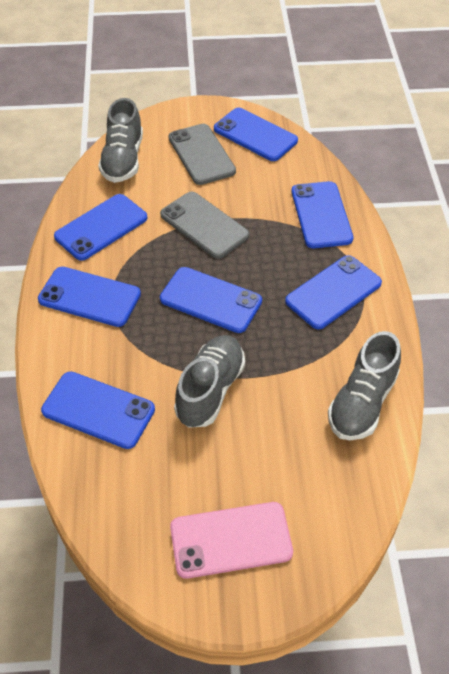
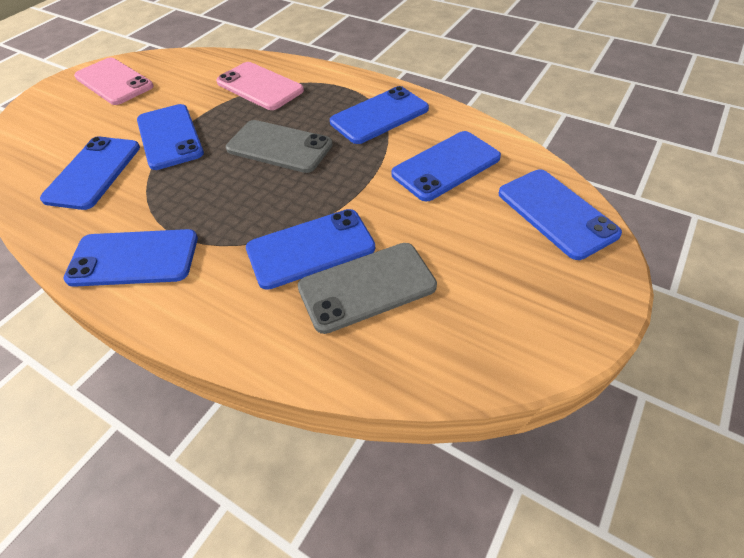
grey shoe: 3 -> 0
pink phone: 1 -> 2

